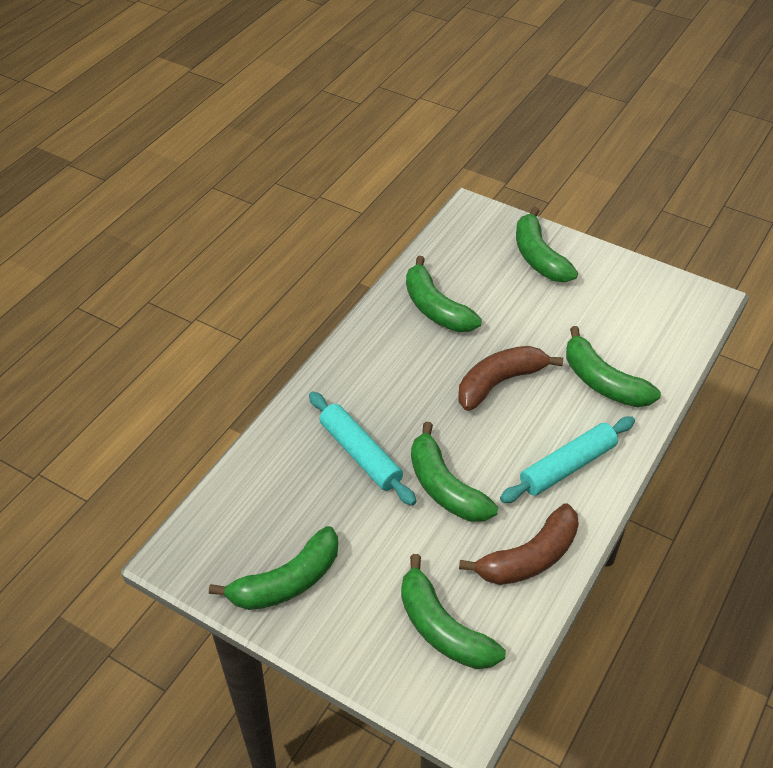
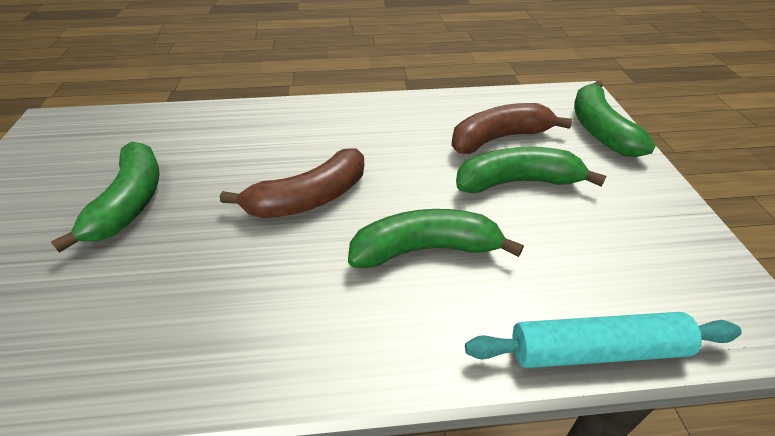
green banana: 6 -> 4
turquoise rolling pin: 2 -> 1

